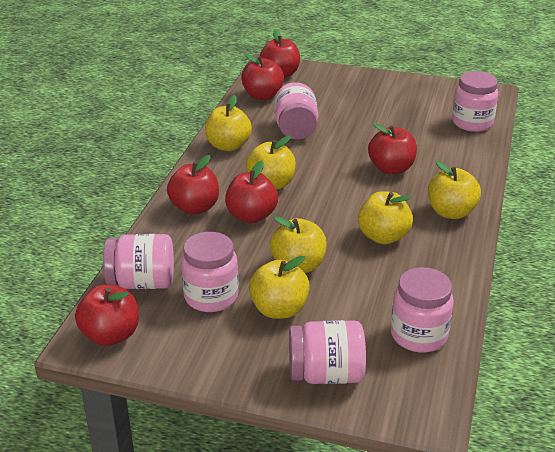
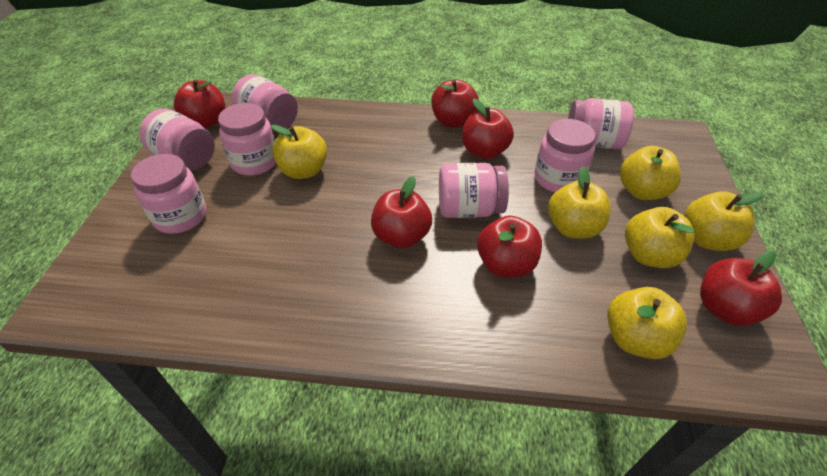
pink jar: 6 -> 7

